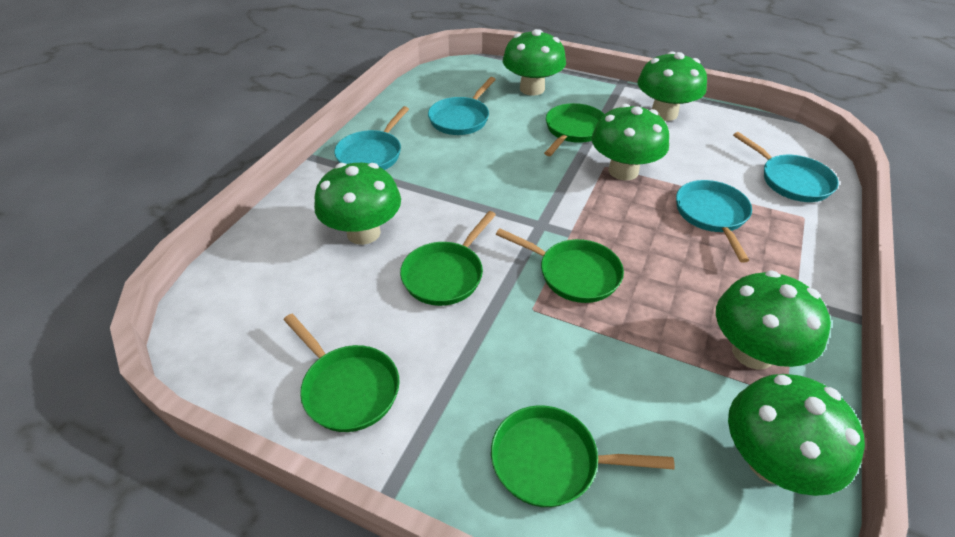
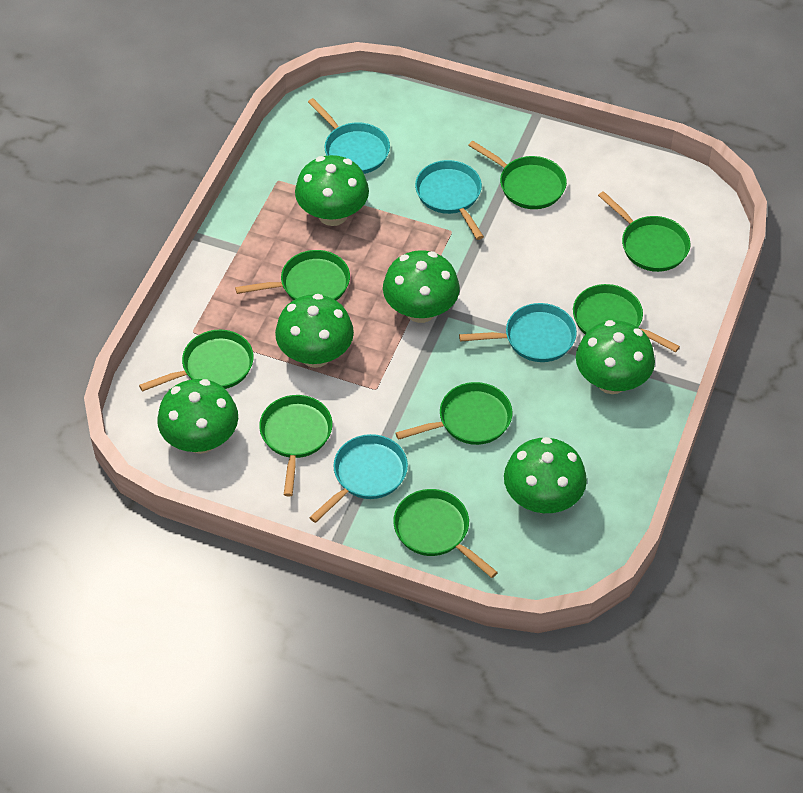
green pan: 5 -> 8

